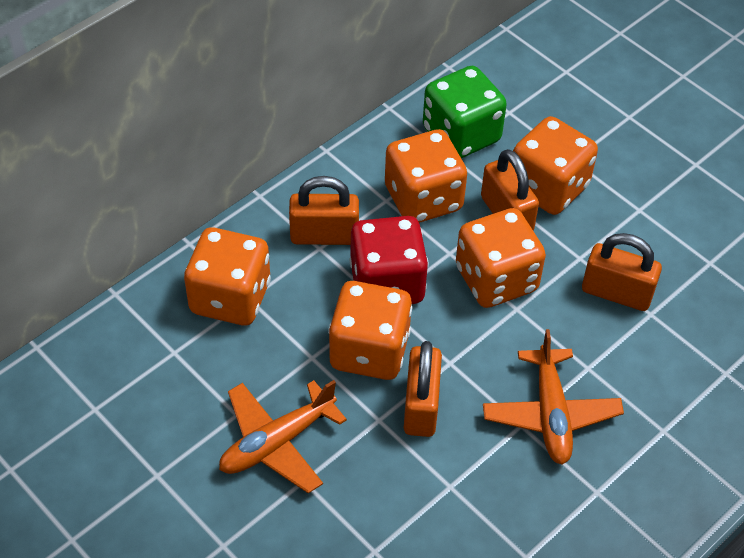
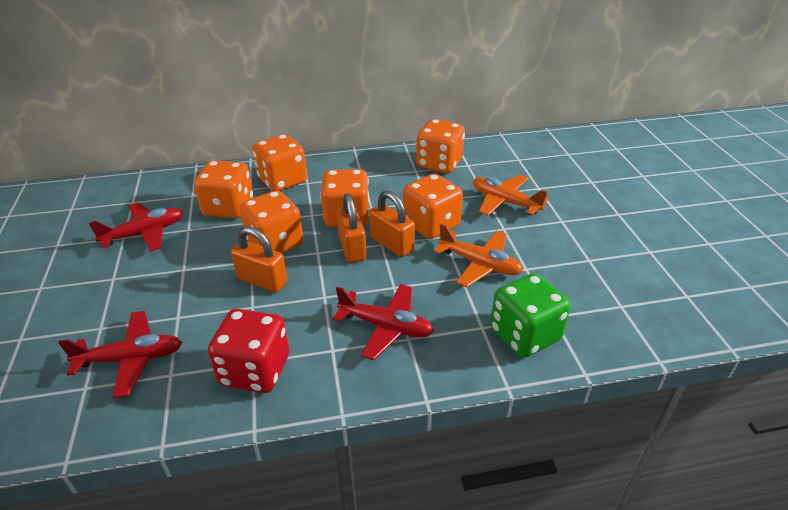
orange dice: 5 -> 6
orange padlock: 4 -> 3
red plane: 0 -> 3

